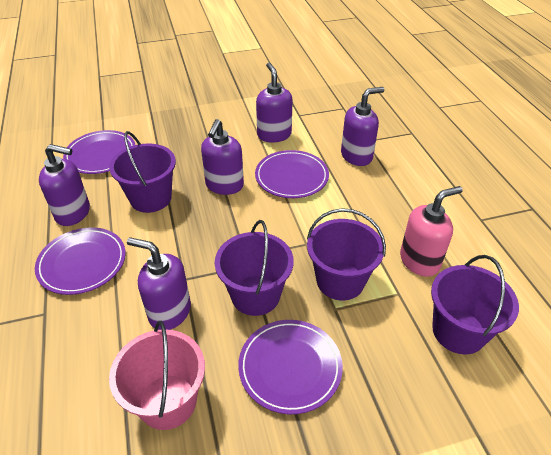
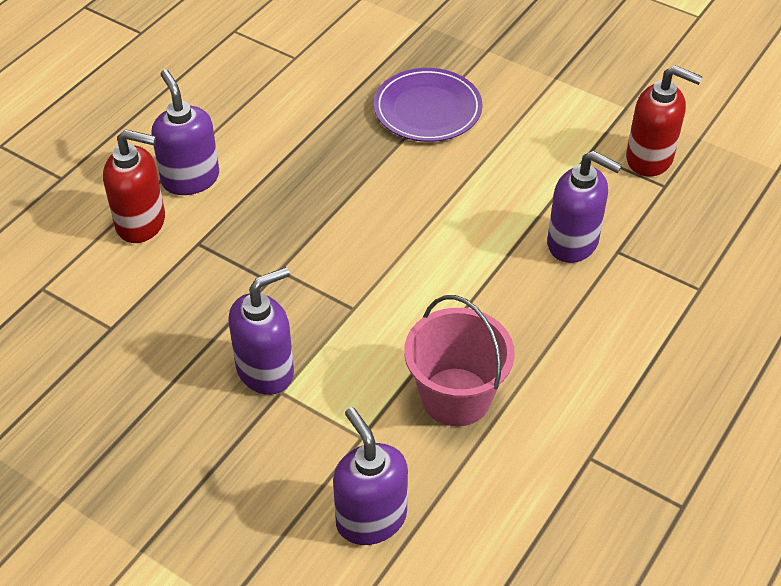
pink soap dispenser: 1 -> 0
purple bucket: 4 -> 0
purple plate: 4 -> 1
purple soap dispenser: 5 -> 4
red soap dispenser: 0 -> 2

